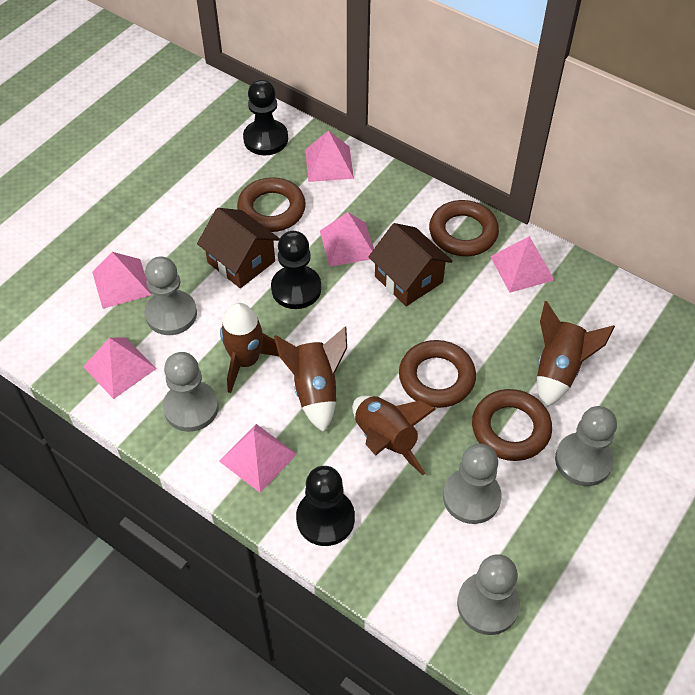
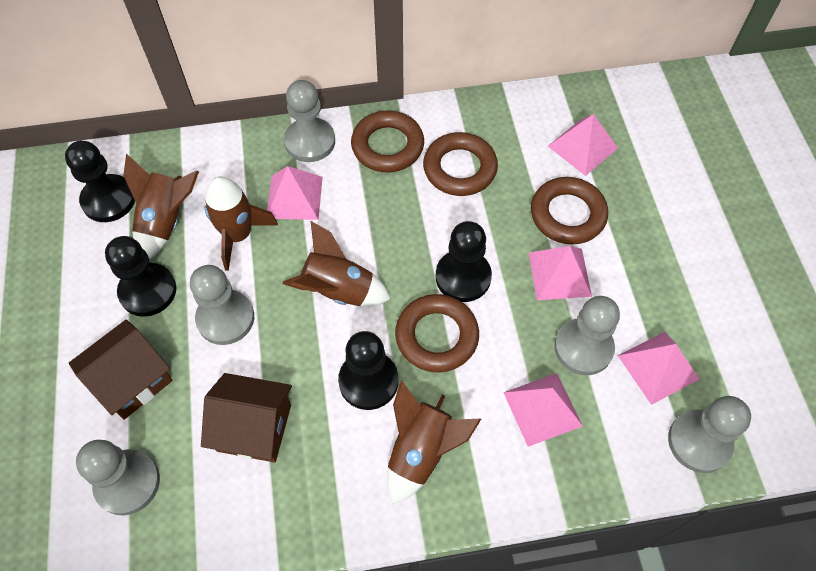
black pawn: 3 -> 4
pink pyramid: 6 -> 5

